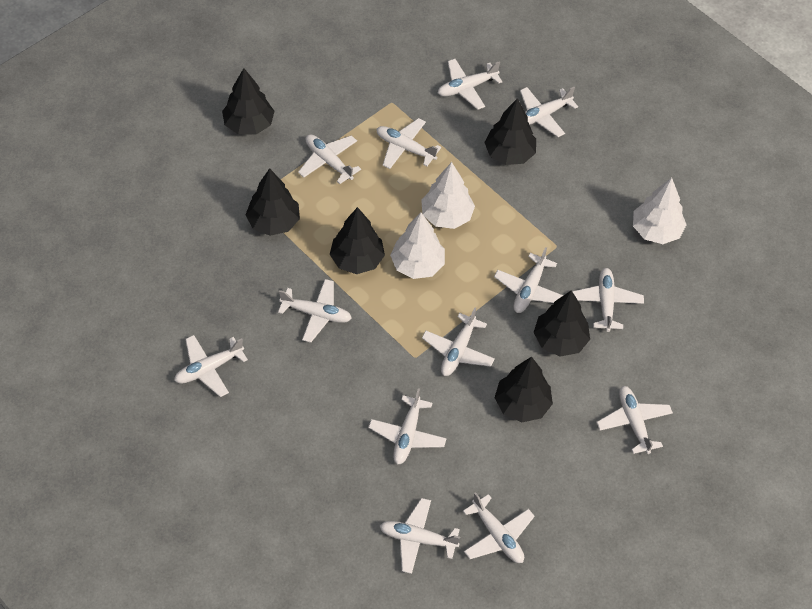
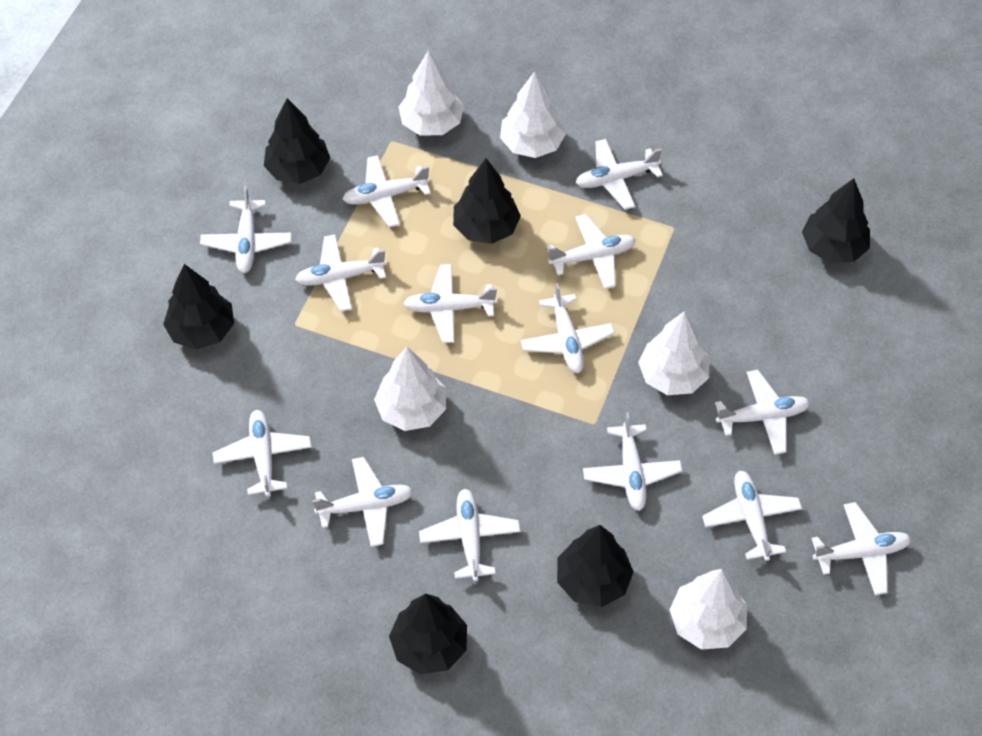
white plane: 13 -> 14
white tree: 3 -> 5

